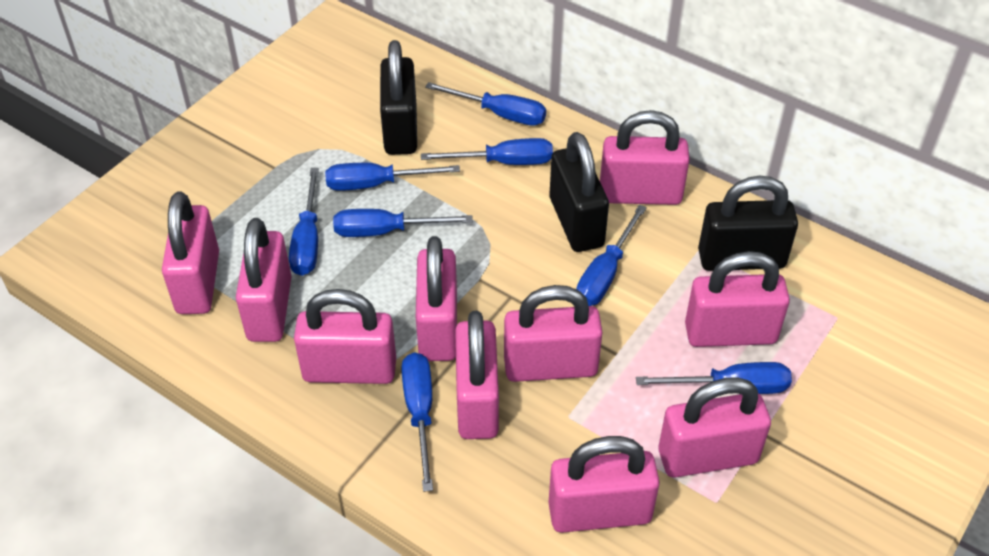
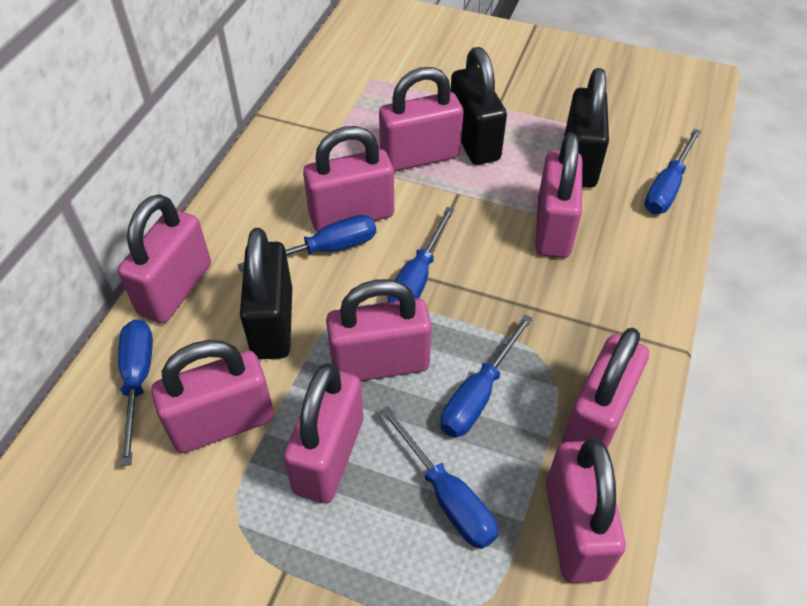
blue screwdriver: 8 -> 6
pink padlock: 10 -> 9

